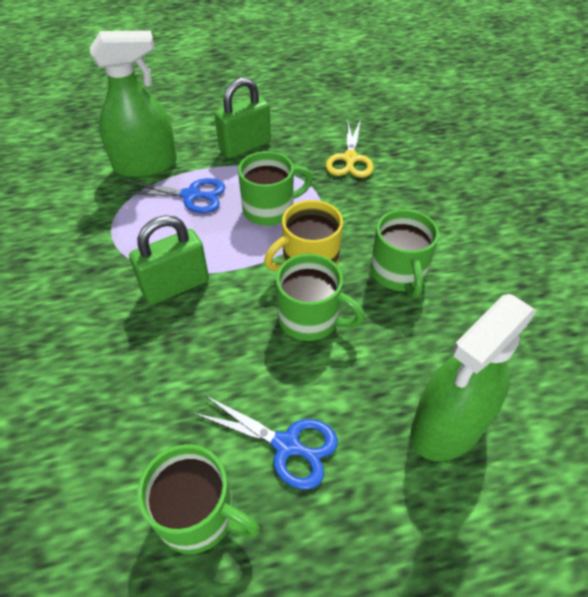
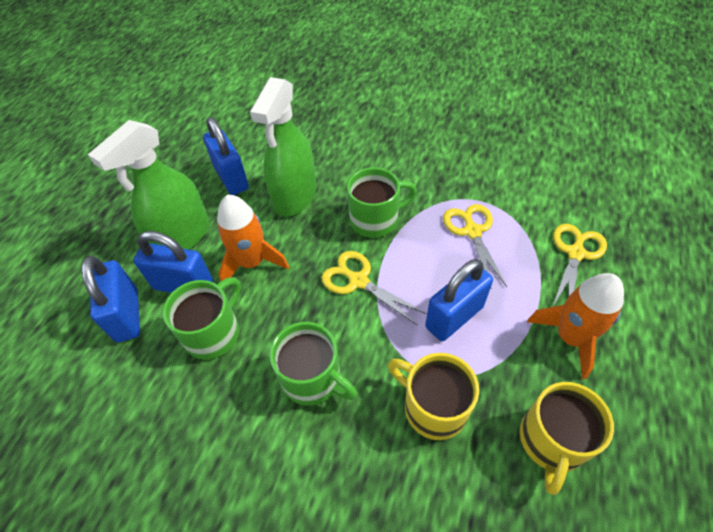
blue padlock: 0 -> 4
blue scissors: 2 -> 0
green mug: 4 -> 3
green padlock: 2 -> 0
orange rocket: 0 -> 2
yellow mug: 1 -> 2
yellow scissors: 1 -> 3

